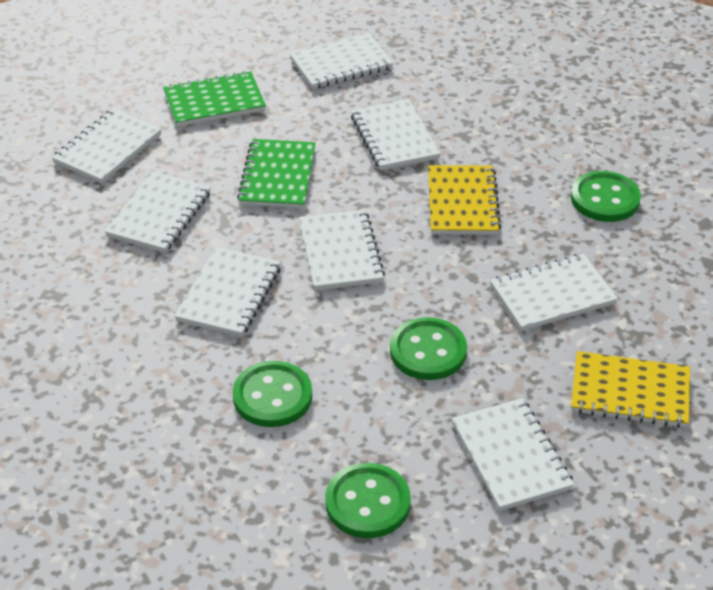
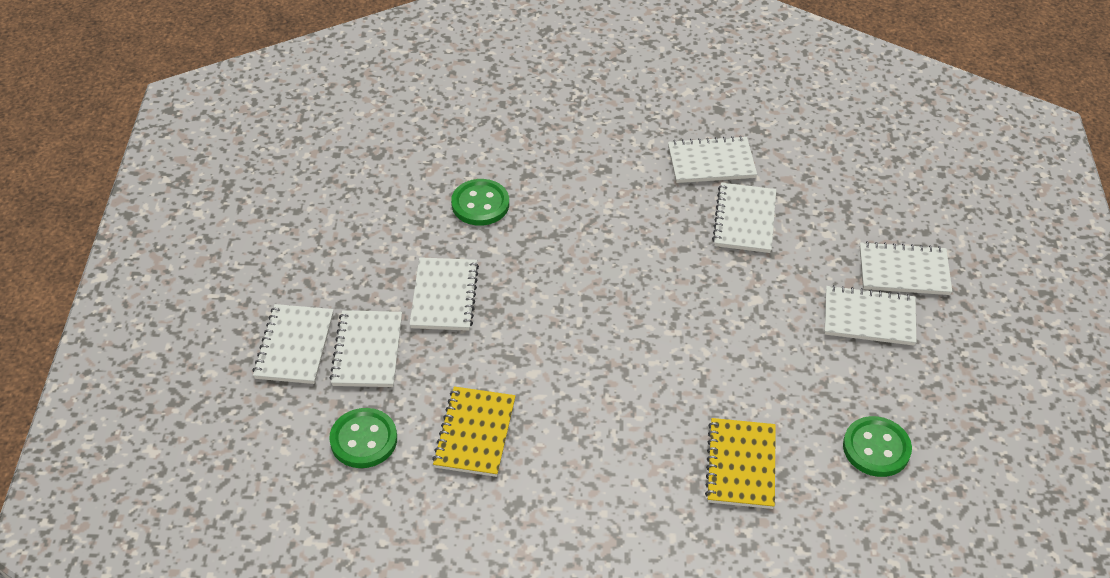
green button: 4 -> 3
green notebook: 2 -> 0
white notebook: 8 -> 7

